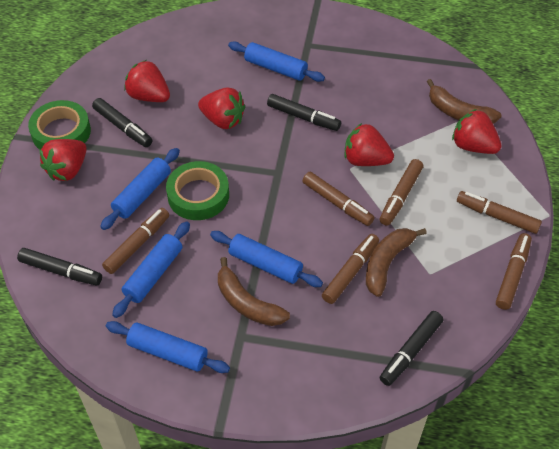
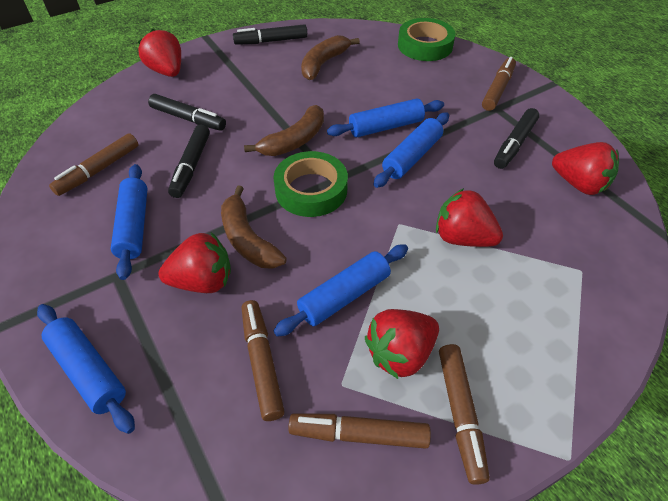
brown marker: 6 -> 5

